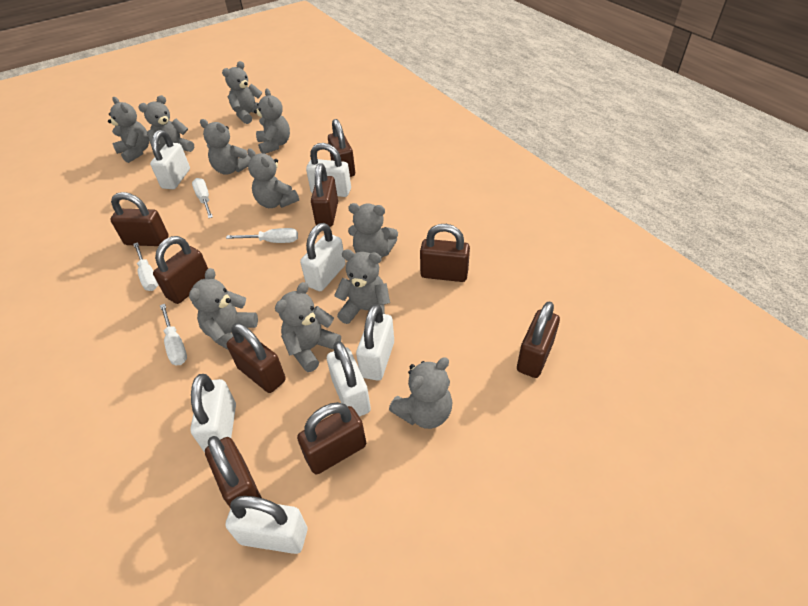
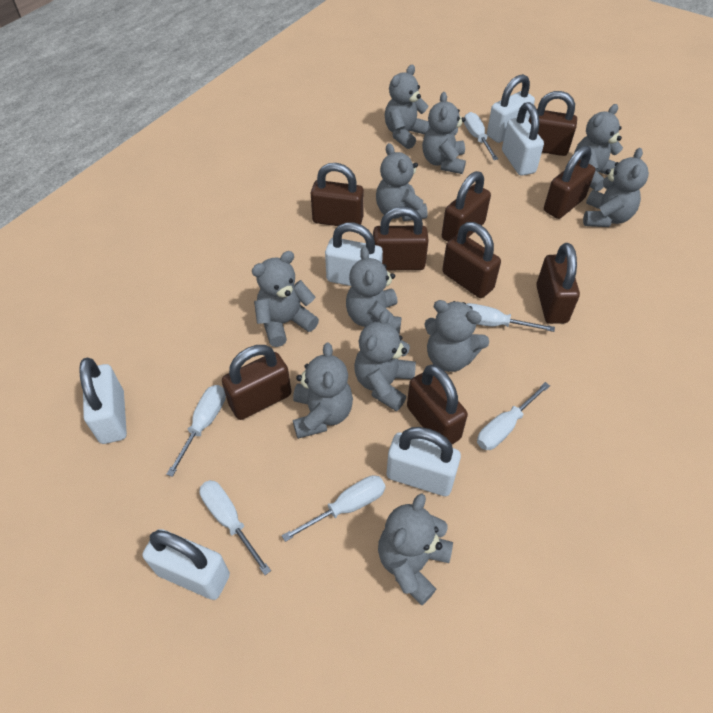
white padlock: 7 -> 6
white screwdriver: 4 -> 6

